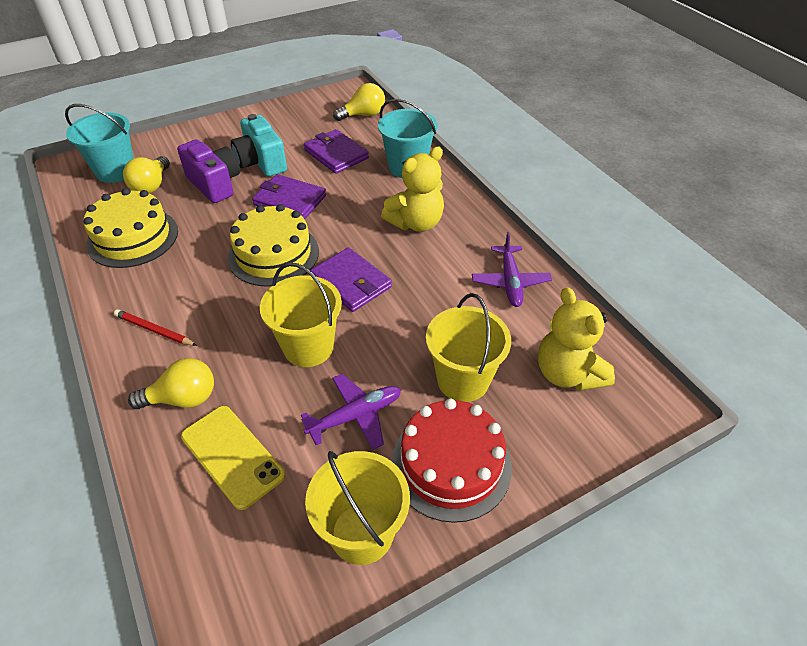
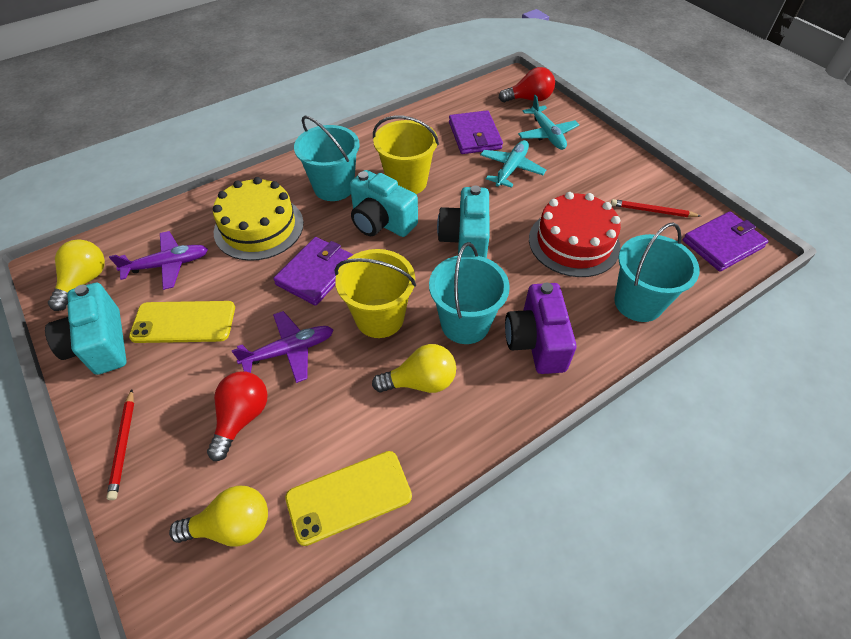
red light bulb: 0 -> 2
red pencil: 1 -> 2
turquoise bucket: 2 -> 3
turquoise camera: 1 -> 3
turquoise plane: 0 -> 2
yellow bucket: 3 -> 2
yellow cake: 2 -> 1
yellow phone: 1 -> 2
yellow teddy bear: 2 -> 0

